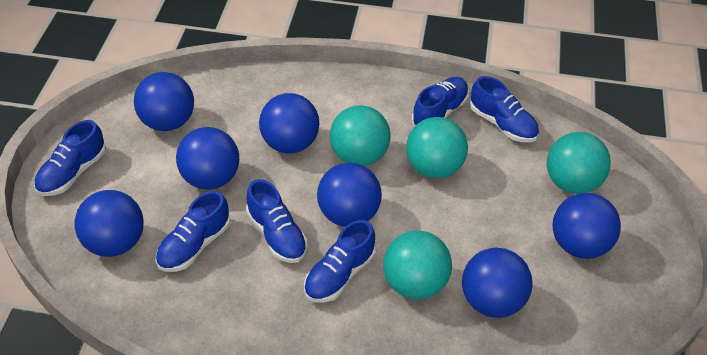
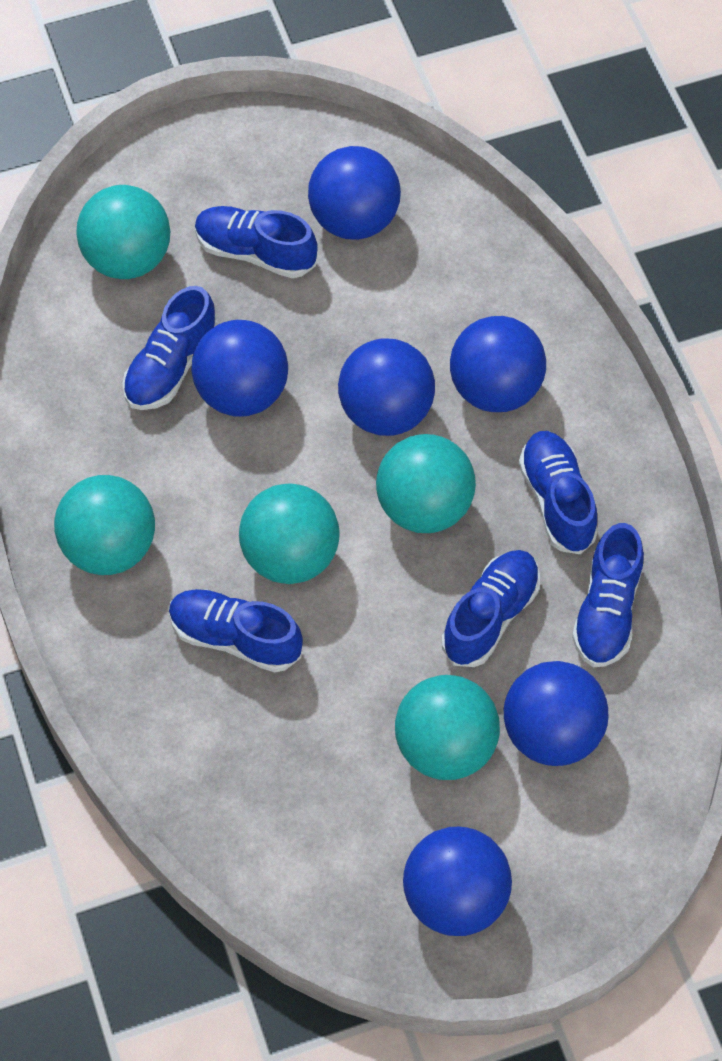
blue ball: 7 -> 6
turquoise ball: 4 -> 5

